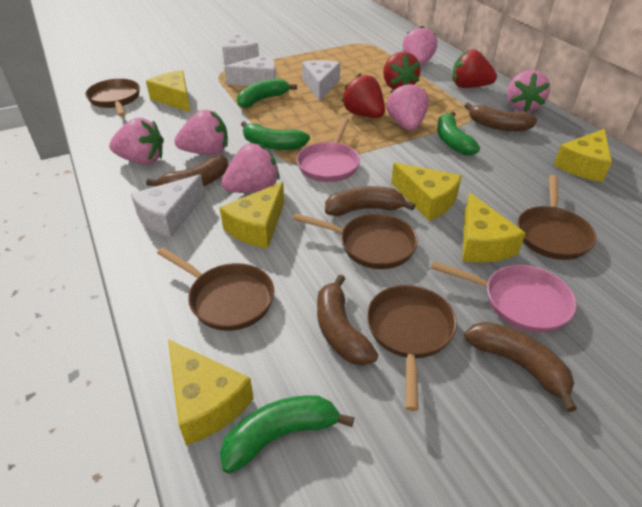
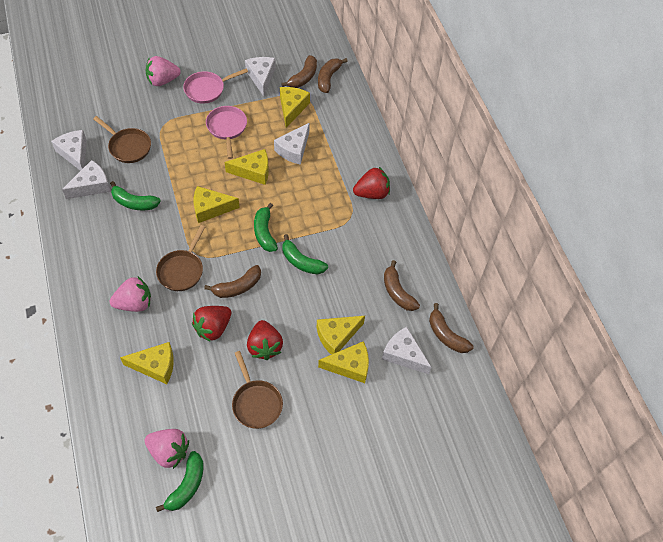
brown pan: 5 -> 3
pink strawberry: 6 -> 3
white cheese: 4 -> 5

